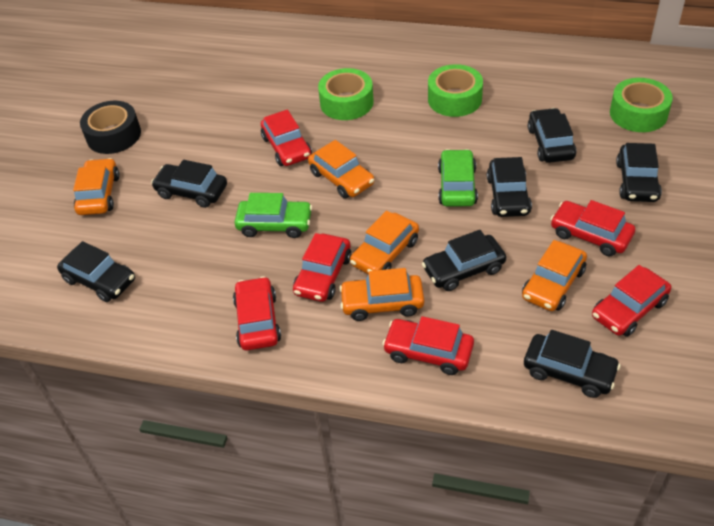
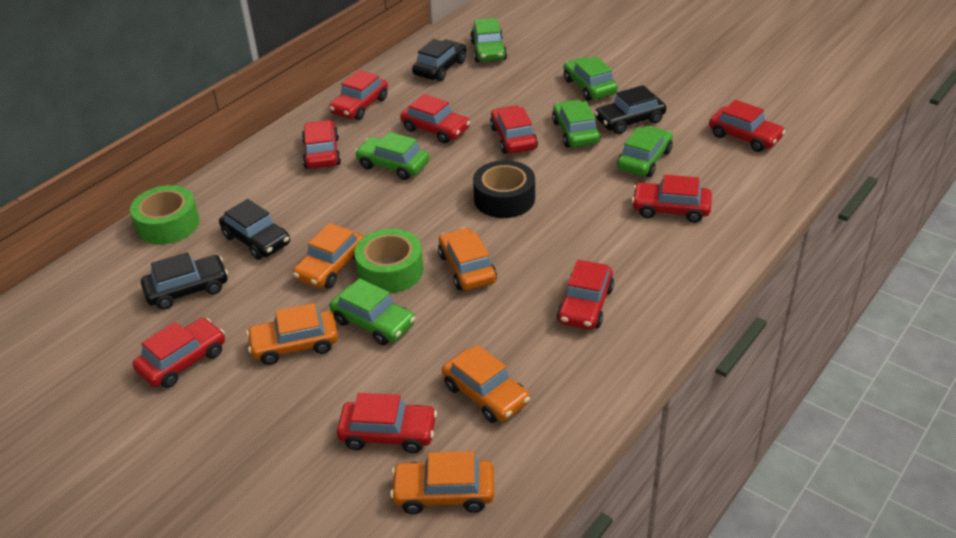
black car: 7 -> 4
green car: 2 -> 6
green tape: 3 -> 2
red car: 6 -> 9

